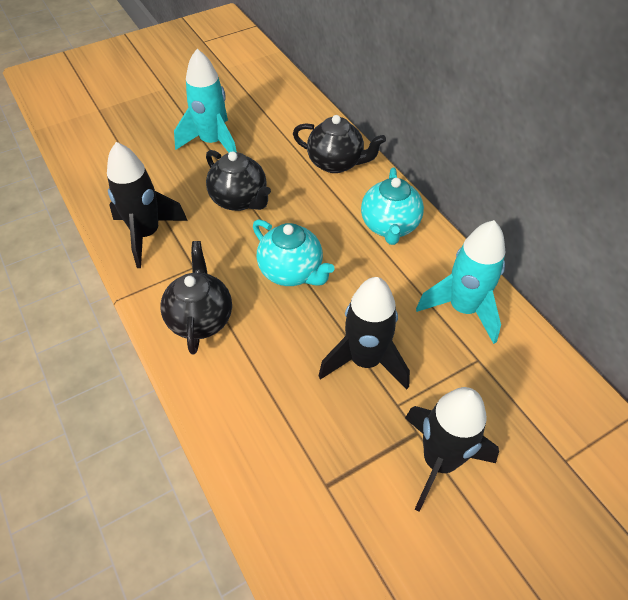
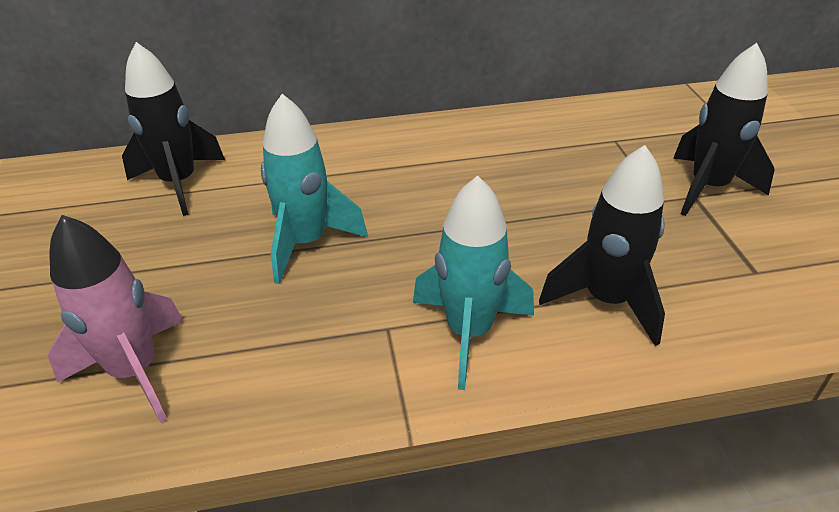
black teapot: 3 -> 0
pink rocket: 0 -> 1
turquoise teapot: 2 -> 0

